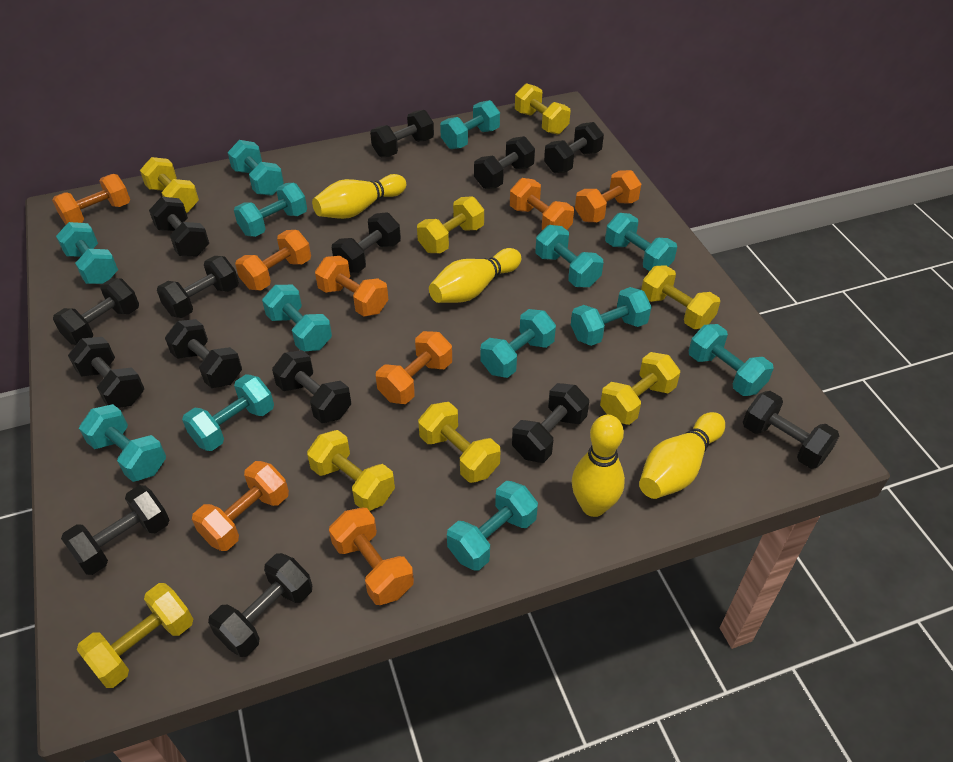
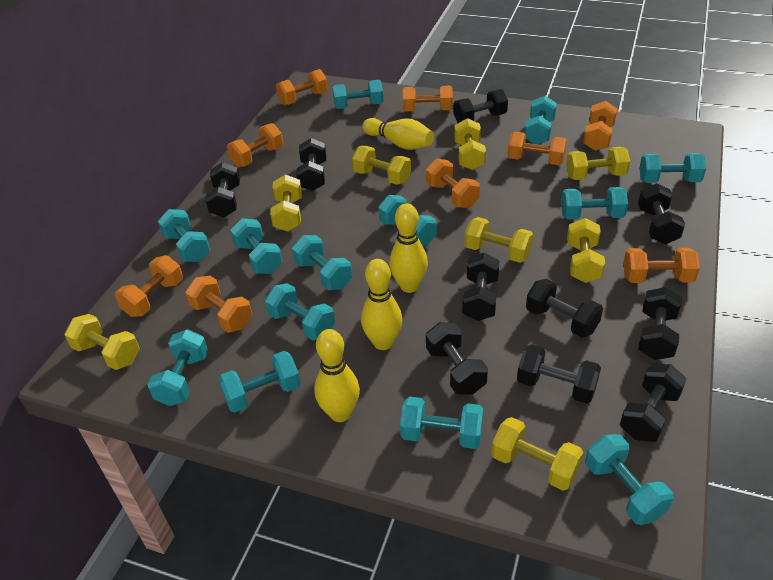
black dumbbell: 14 -> 10
orange dumbbell: 8 -> 9

